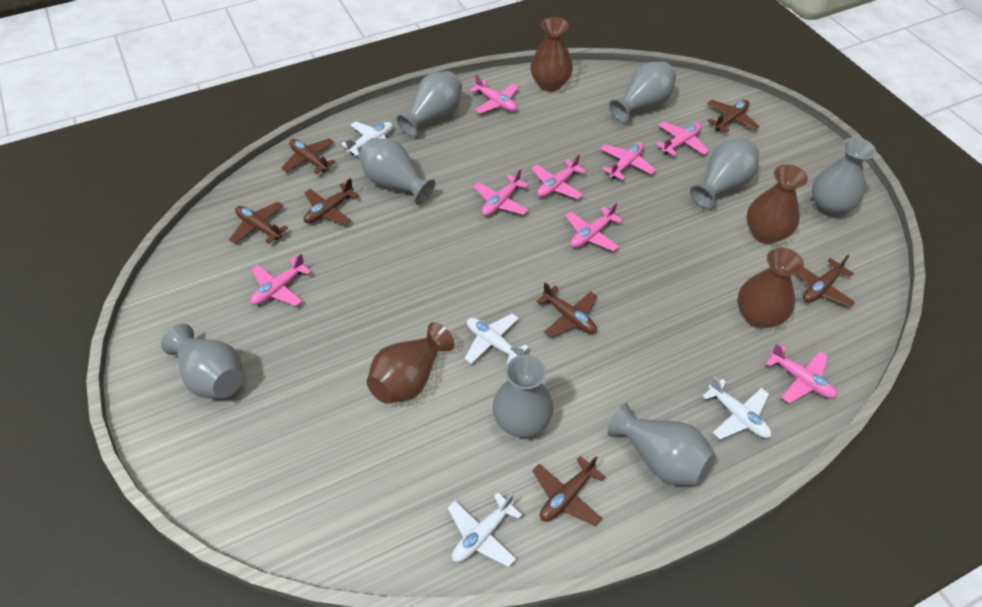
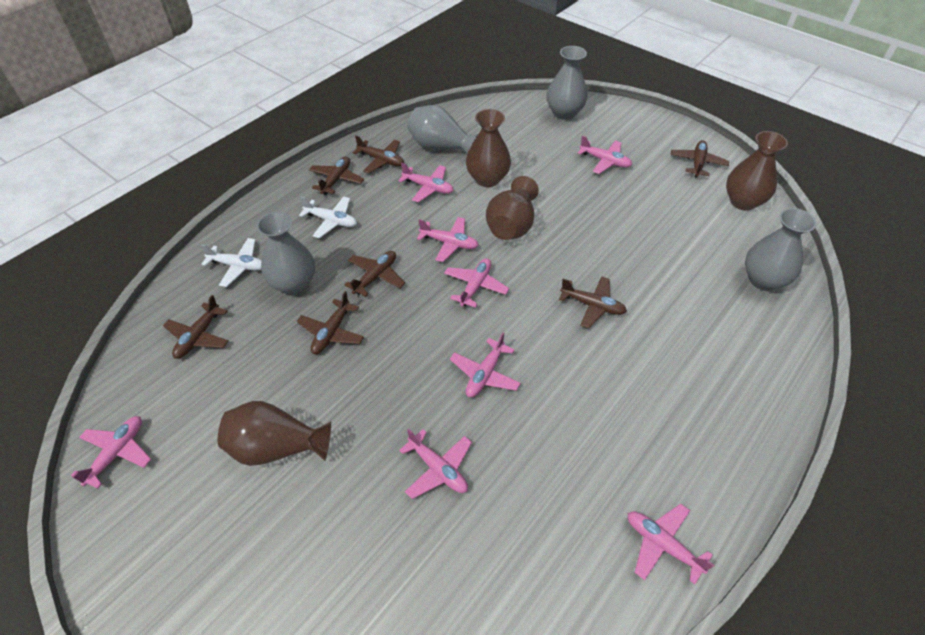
grey vase: 8 -> 4
white plane: 4 -> 2

